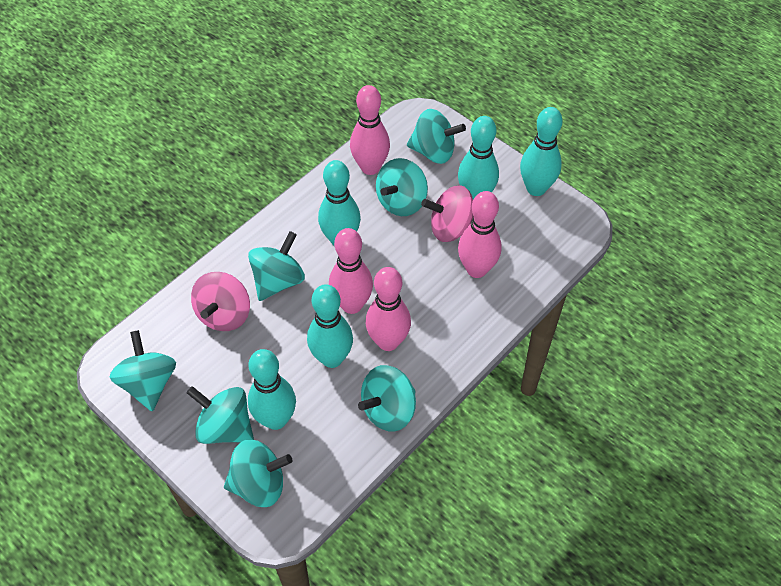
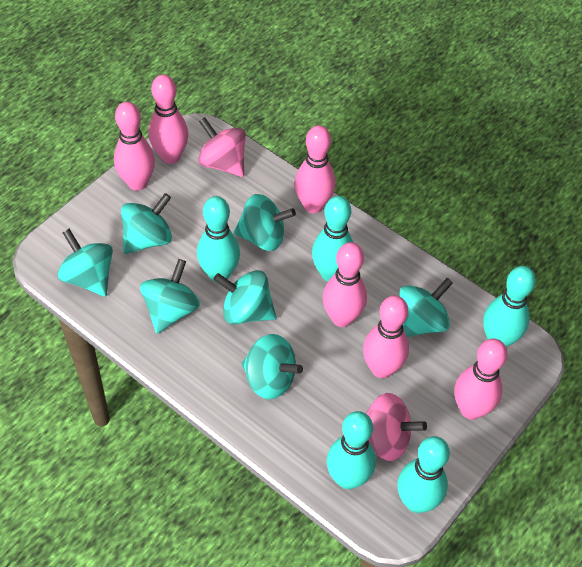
pink bowling pin: 4 -> 6

